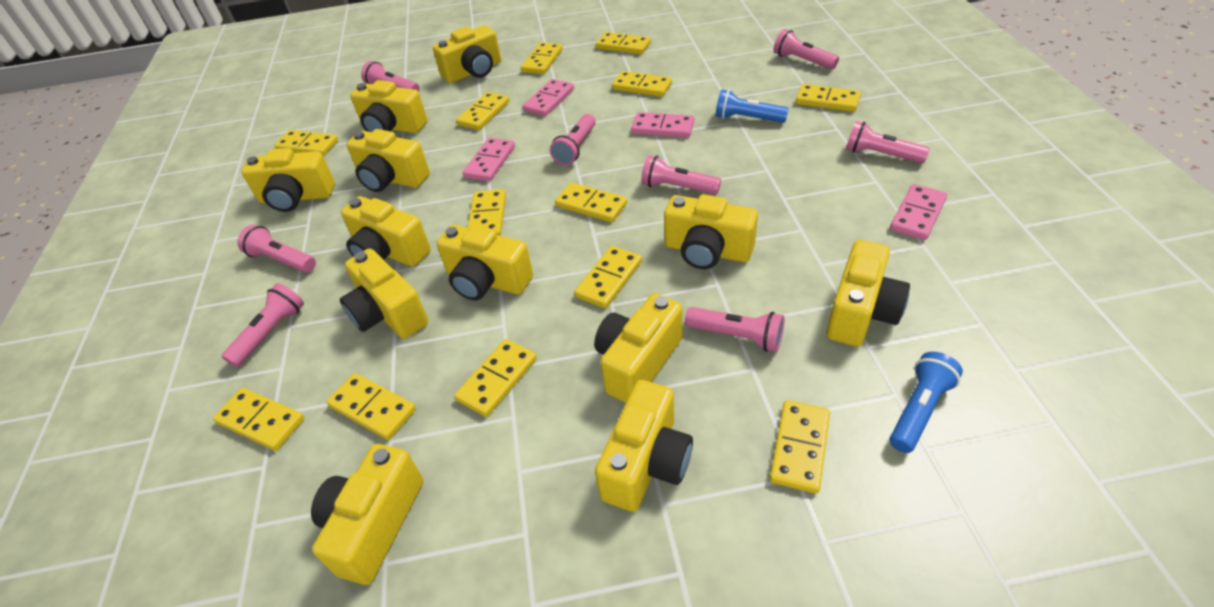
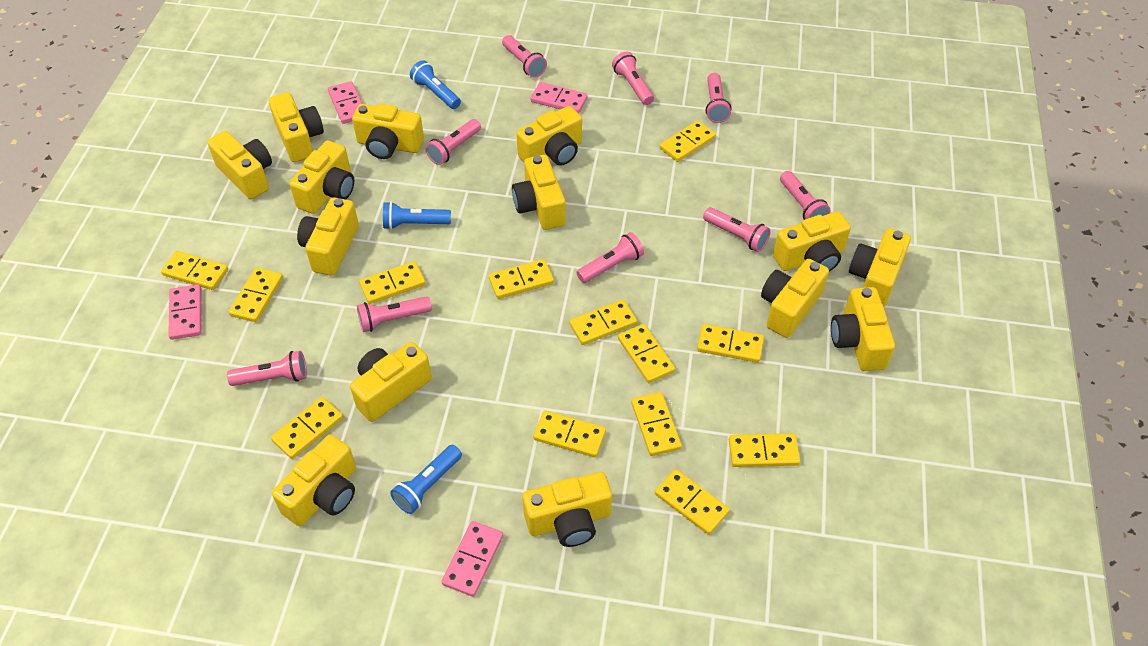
blue flashlight: 2 -> 3
pink flashlight: 8 -> 9
yellow camera: 12 -> 14

